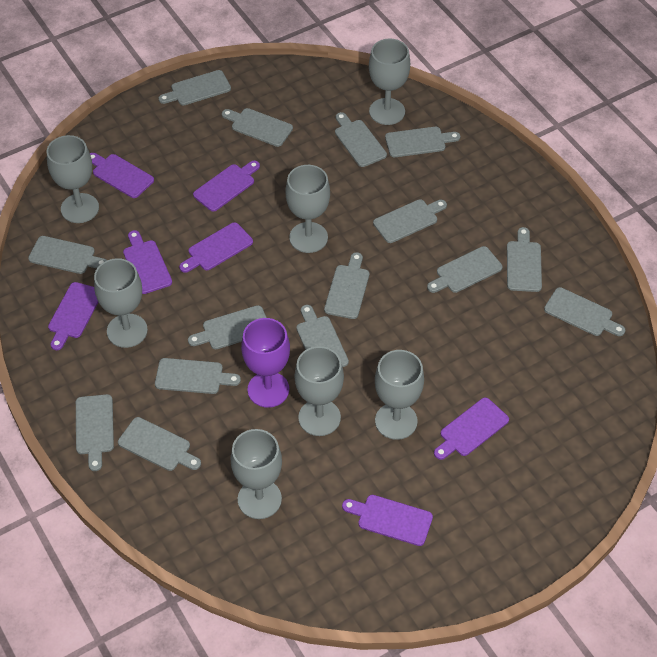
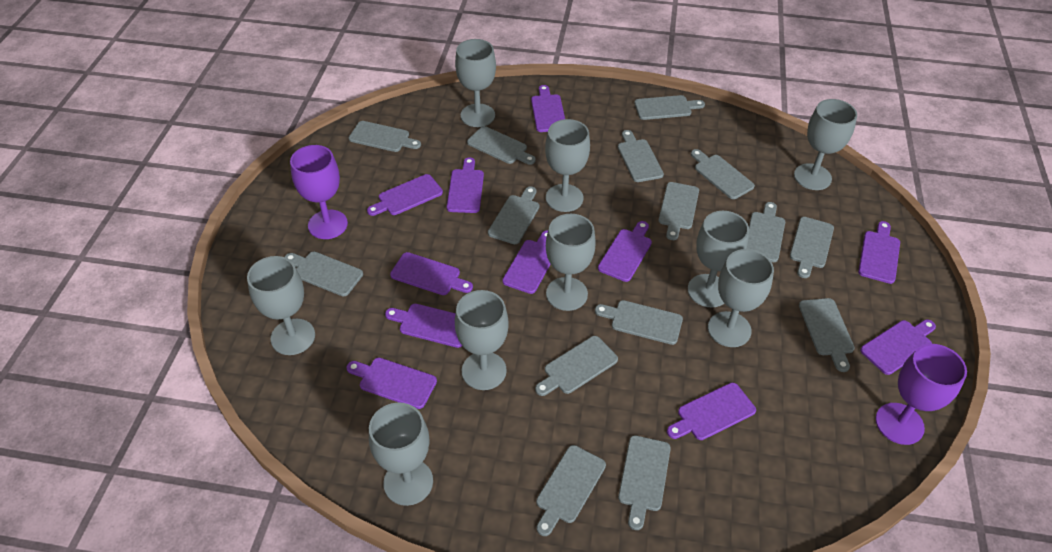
grey goblet: 7 -> 9
purple cutting board: 7 -> 11
purple goblet: 1 -> 2

